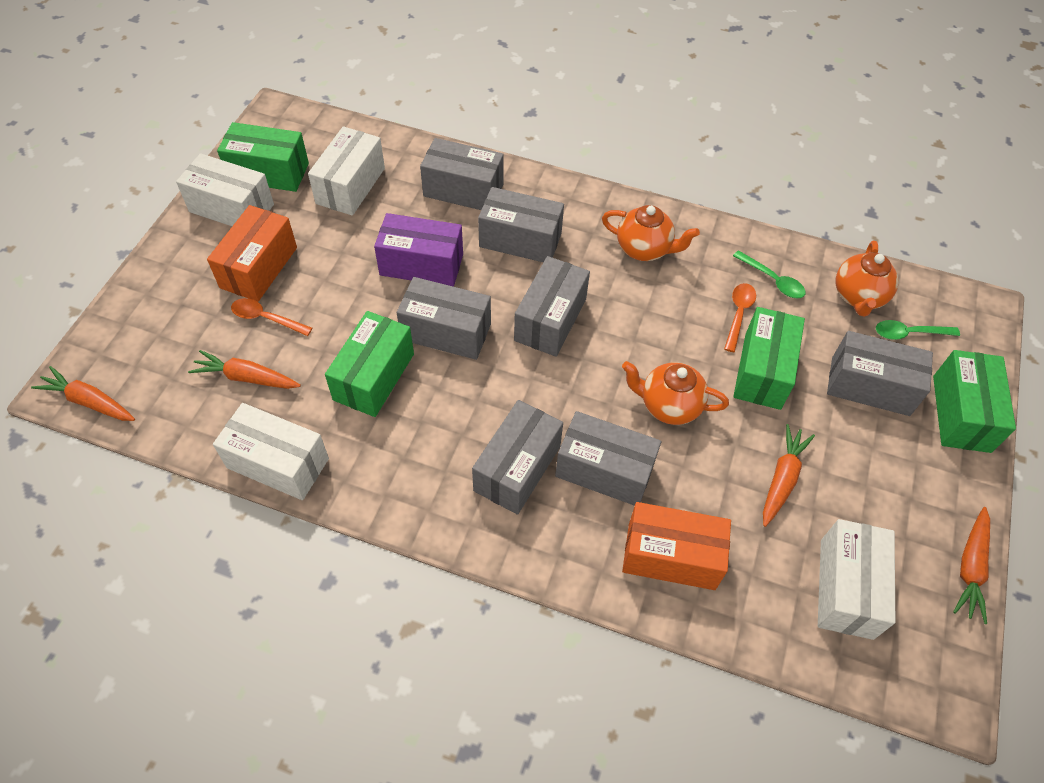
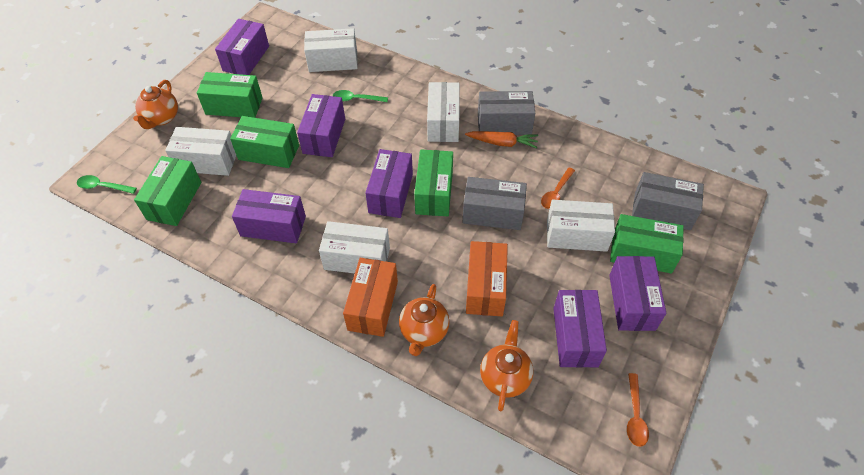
green box: 4 -> 5
grey box: 7 -> 3
orange carrot: 4 -> 1
purple box: 1 -> 6
white box: 4 -> 5

